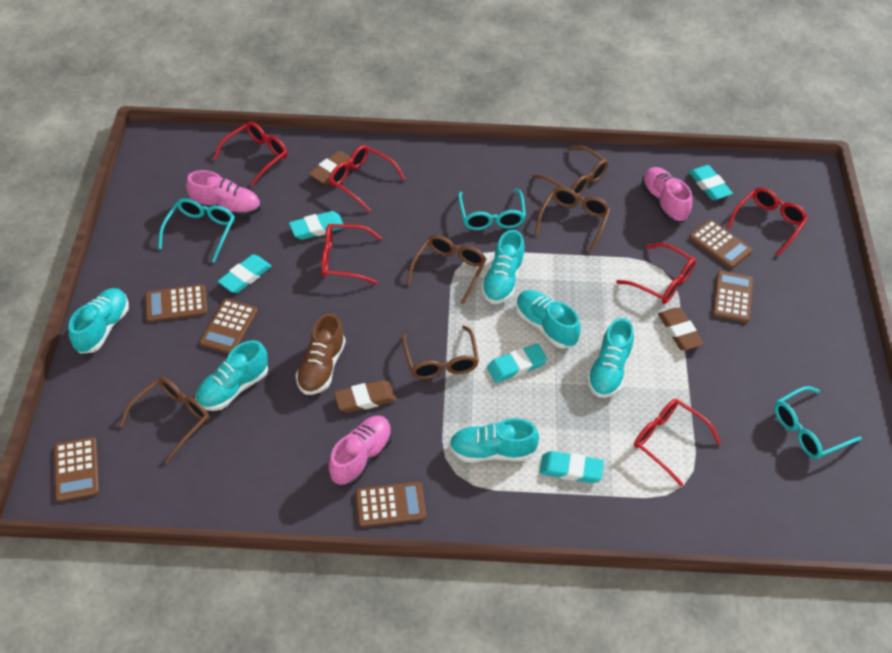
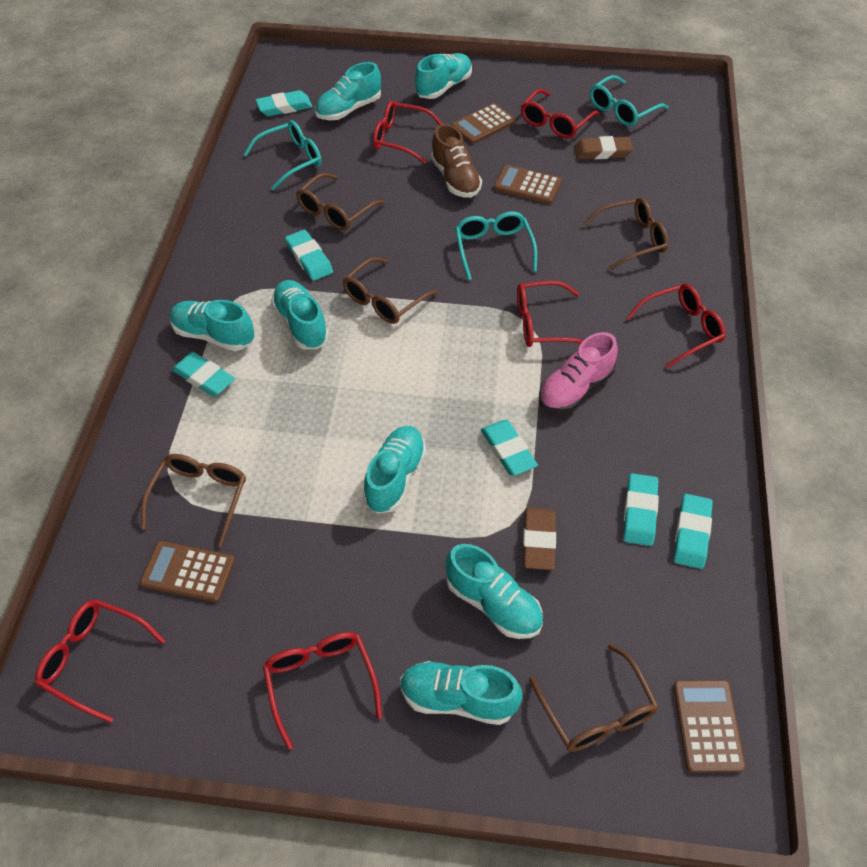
brown calculator: 6 -> 4
brown eraser: 3 -> 2
pink shoe: 3 -> 1
turquoise eraser: 5 -> 6
turquoise shoe: 6 -> 7

